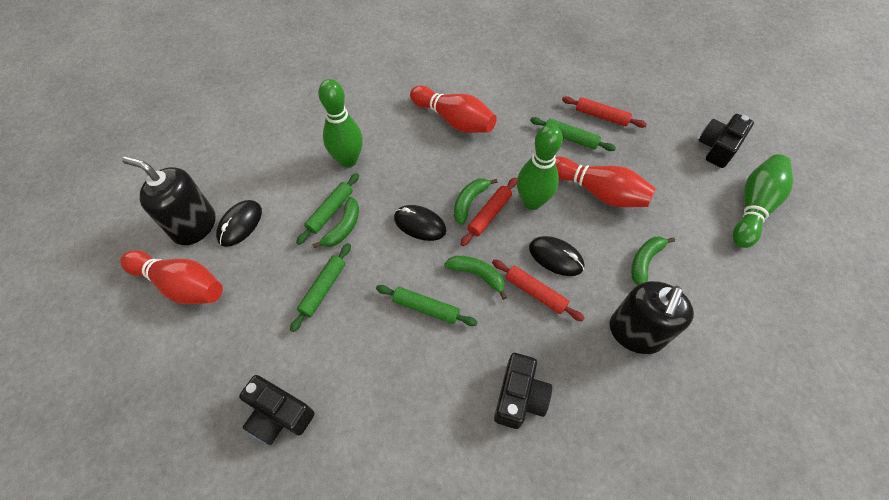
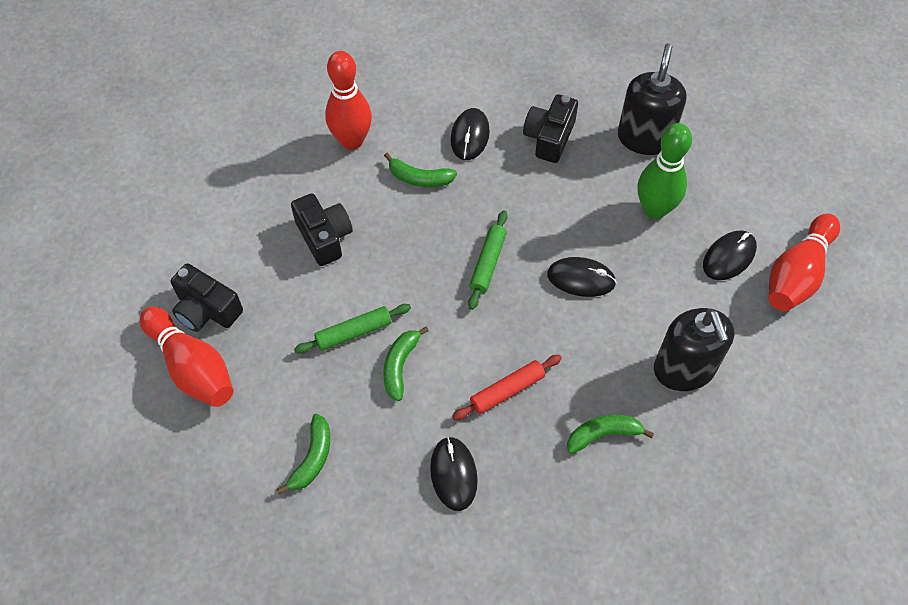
black mouse: 3 -> 4
green bowling pin: 3 -> 1
green rolling pin: 4 -> 2
red rolling pin: 3 -> 1

